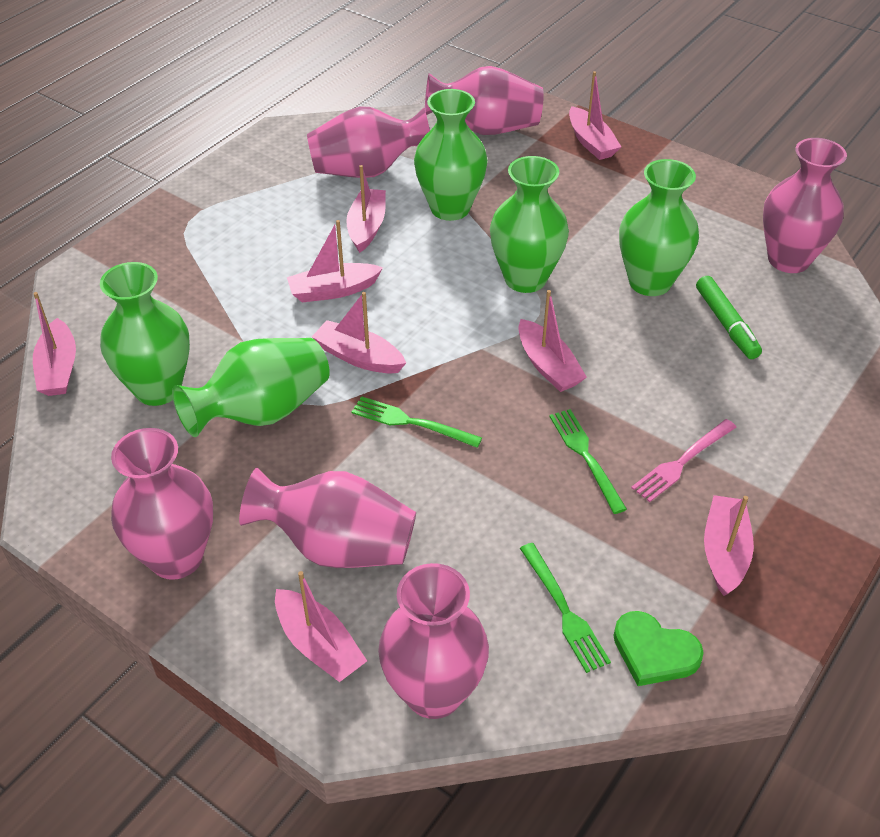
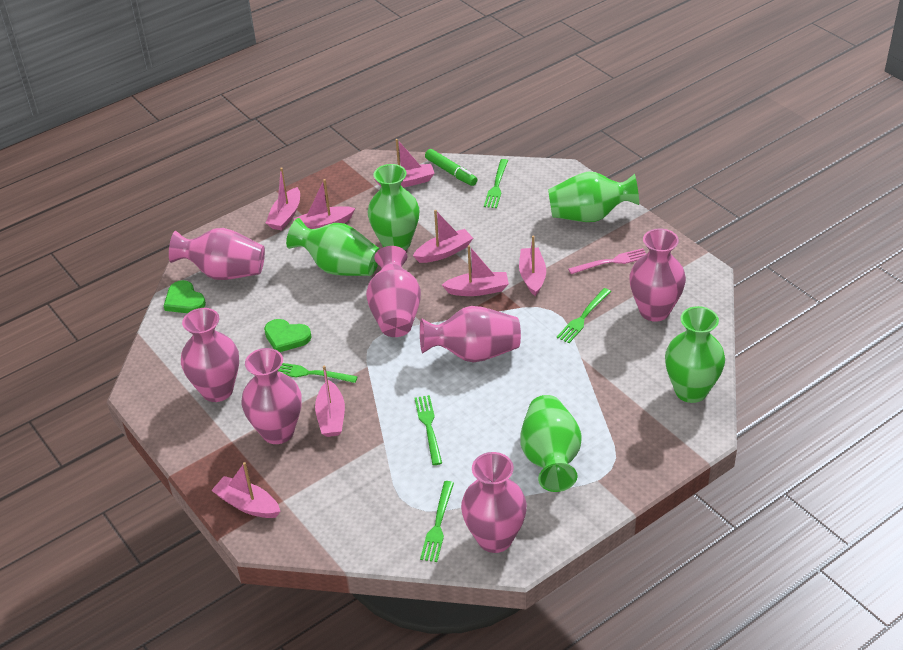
green fork: 3 -> 5
green heart: 1 -> 2
pink vase: 6 -> 7

